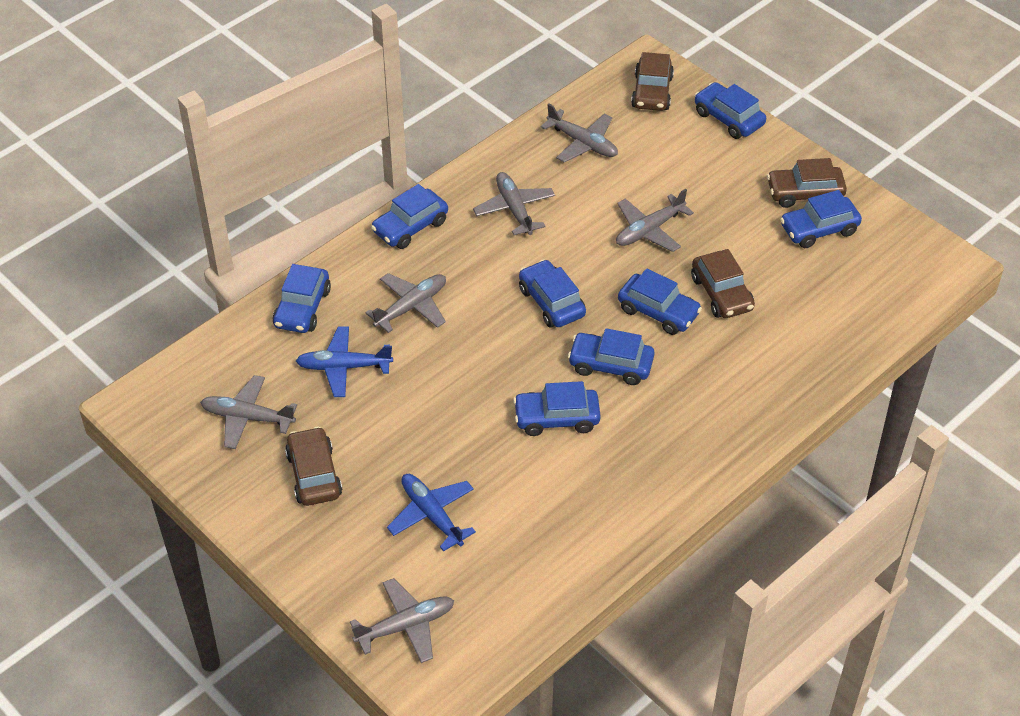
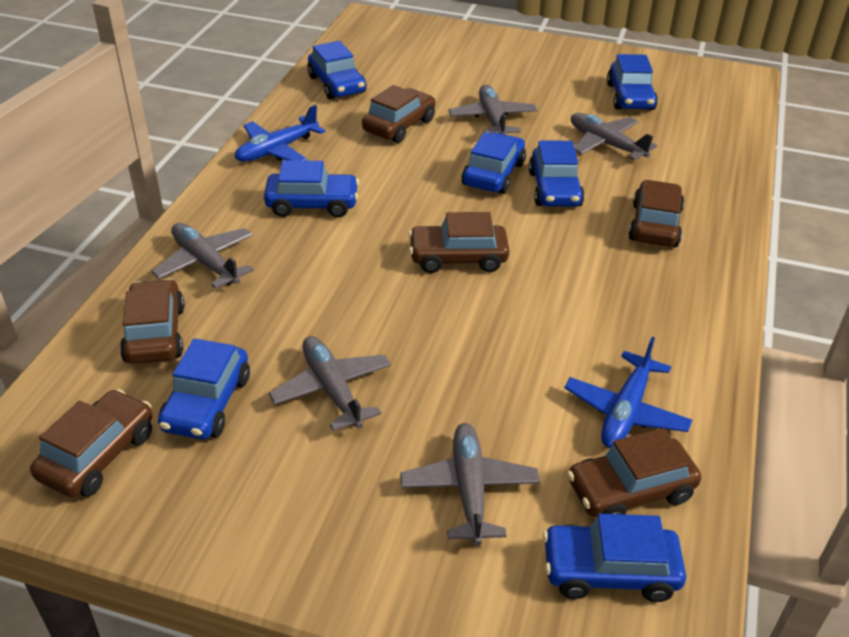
blue car: 8 -> 7
brown car: 4 -> 6
grey plane: 6 -> 5

